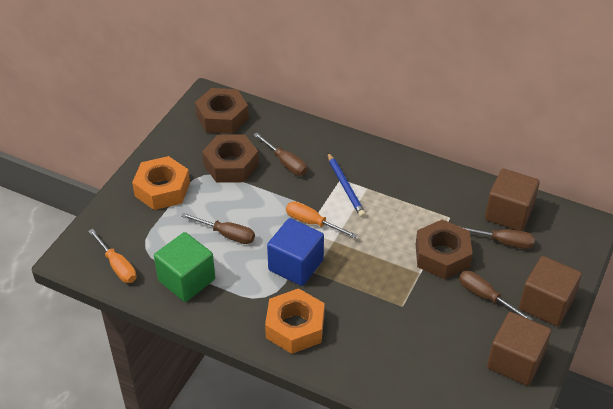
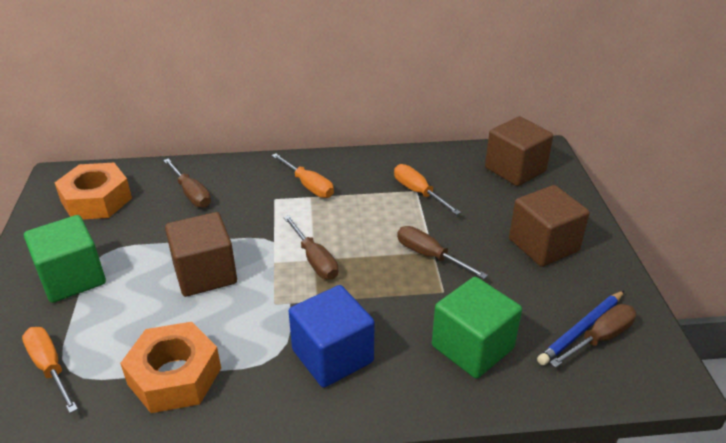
brown nut: 3 -> 0
green cube: 1 -> 2
orange screwdriver: 2 -> 3

